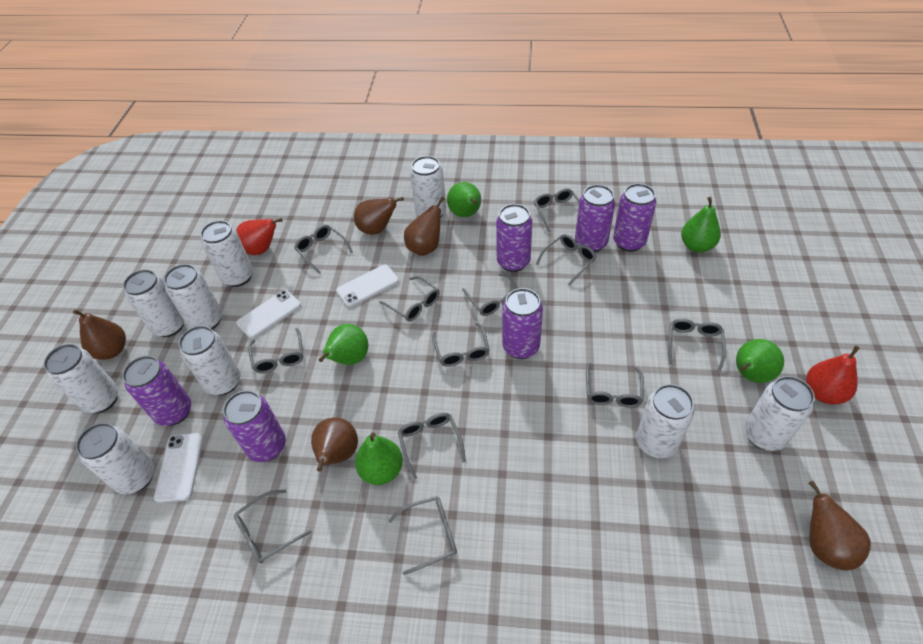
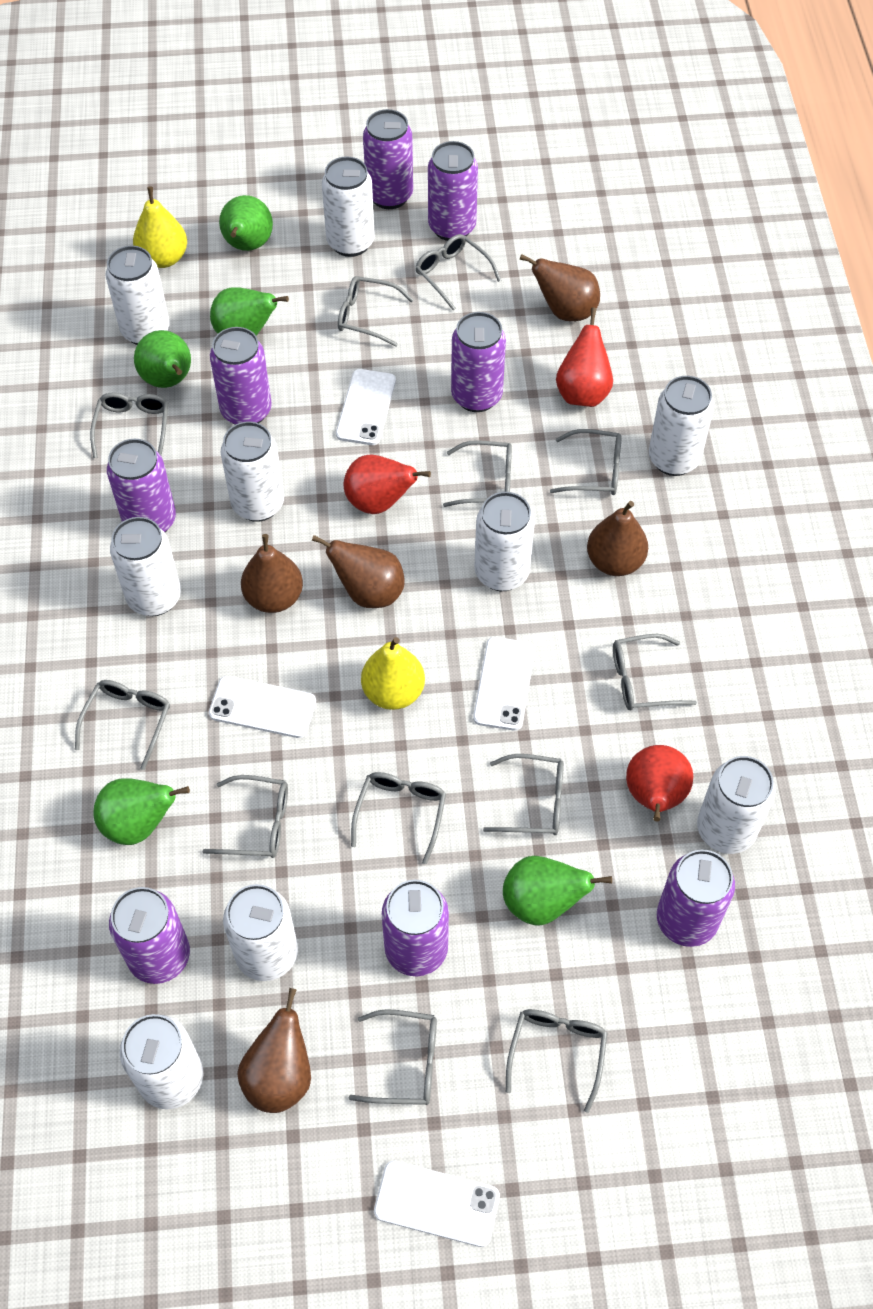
purple can: 6 -> 8
red pear: 2 -> 3
white phone: 3 -> 4
yellow pear: 0 -> 2

